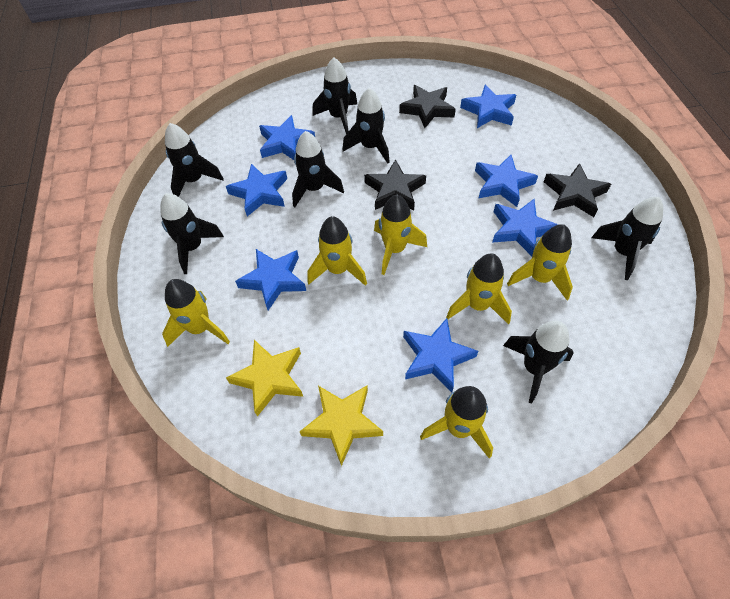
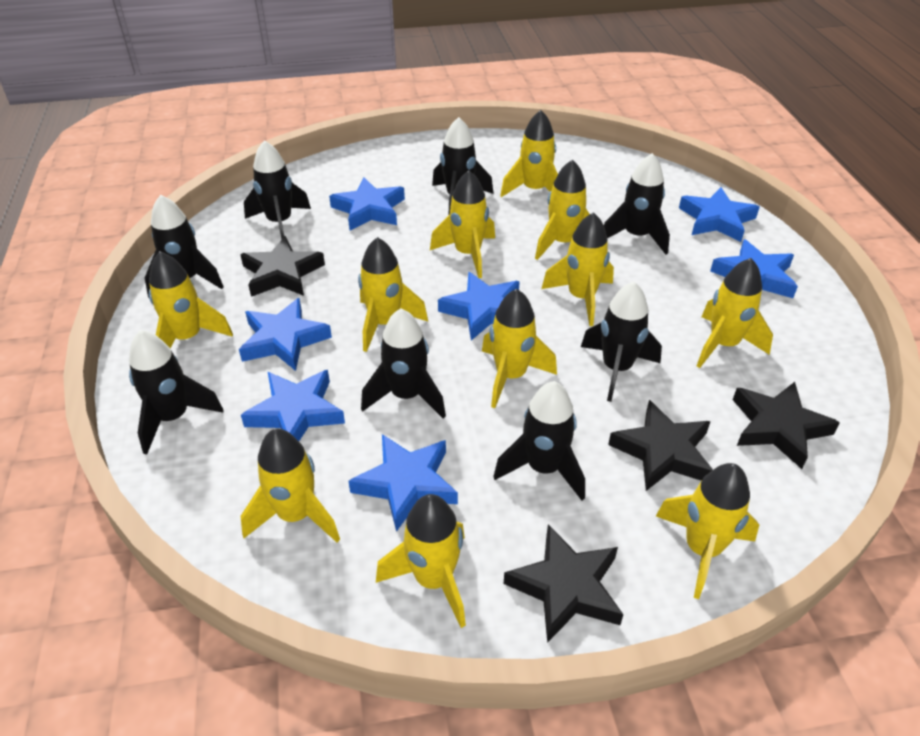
black rocket: 7 -> 8
black star: 3 -> 4
yellow rocket: 6 -> 11
yellow star: 2 -> 0

